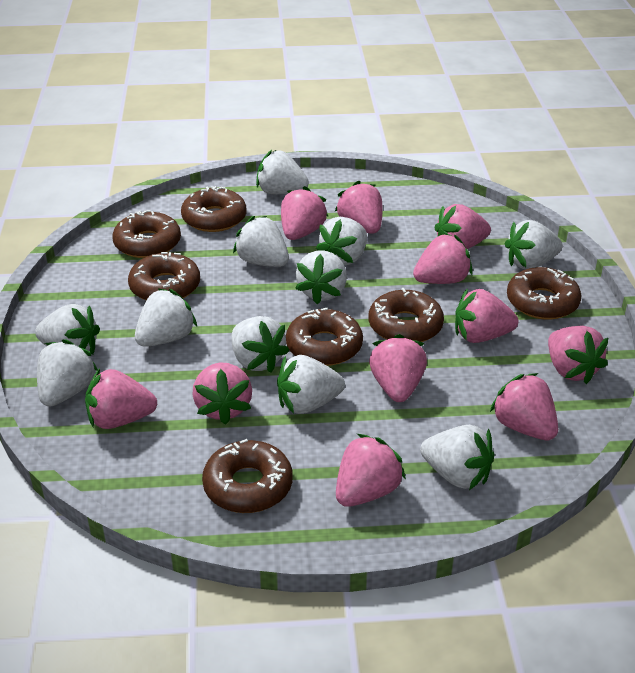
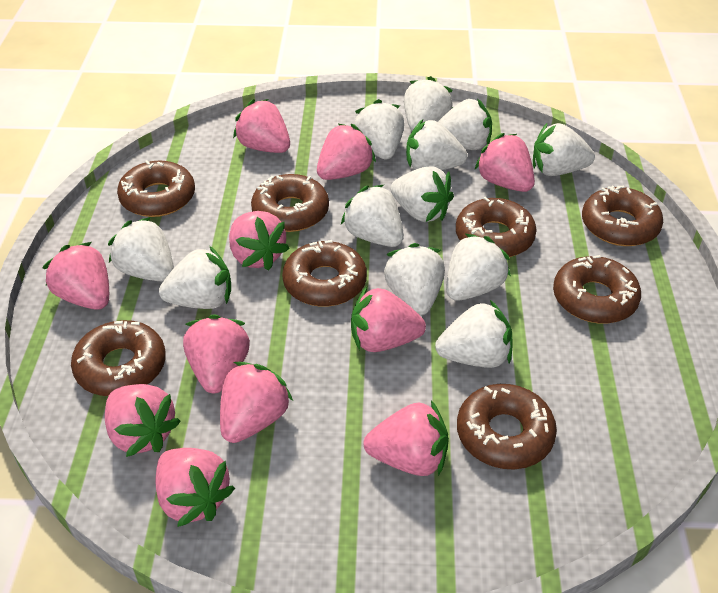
brown donut: 7 -> 8
white strawberry: 11 -> 12

